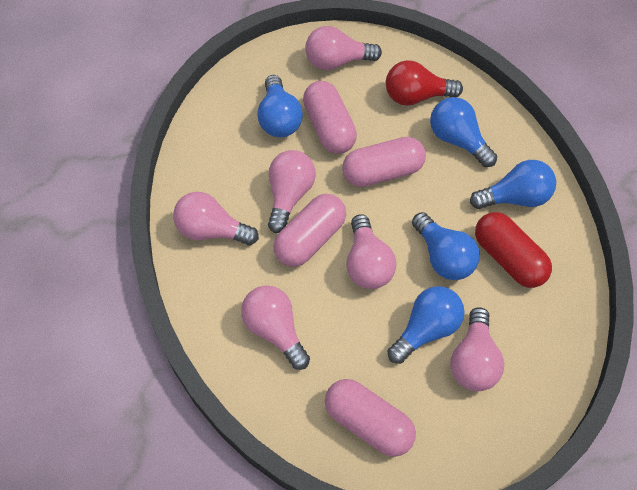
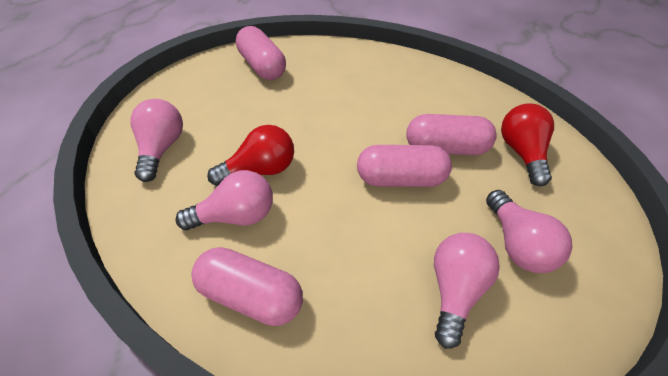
blue light bulb: 5 -> 0
pink light bulb: 6 -> 4
red capsule: 1 -> 0
red light bulb: 1 -> 2

